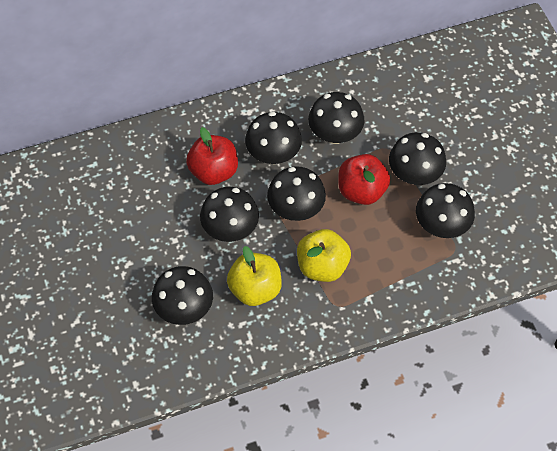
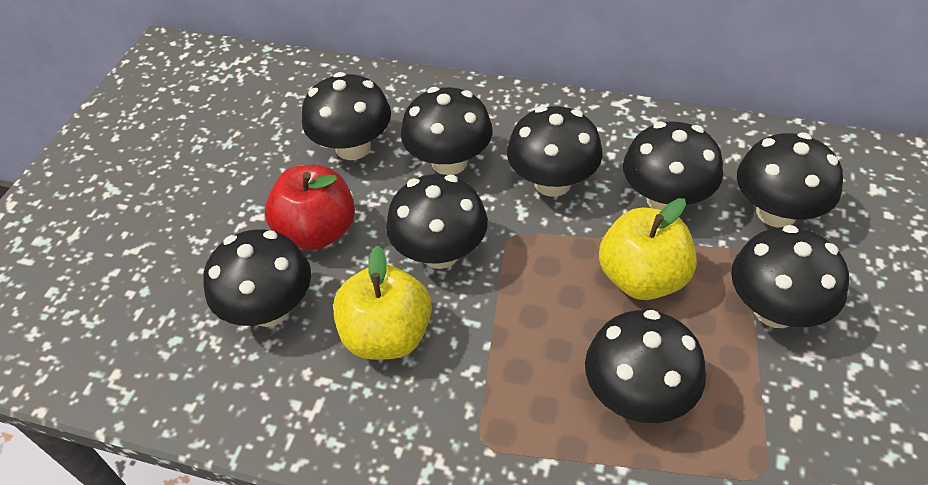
black mushroom: 7 -> 9
red apple: 2 -> 1

